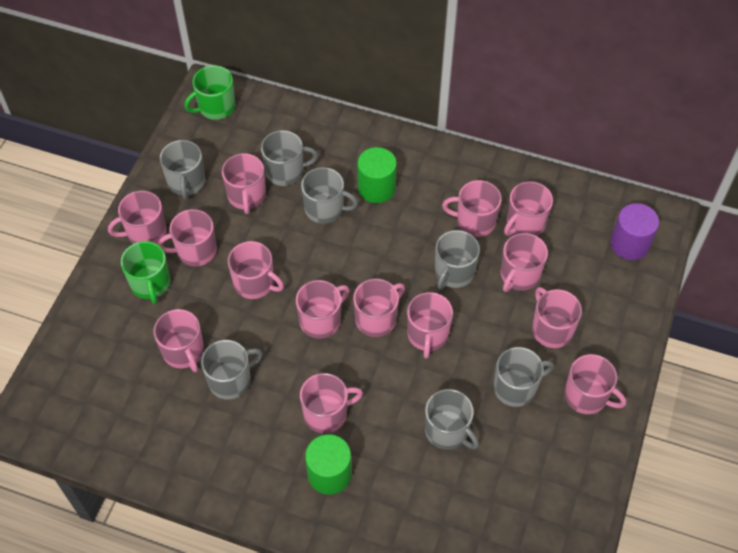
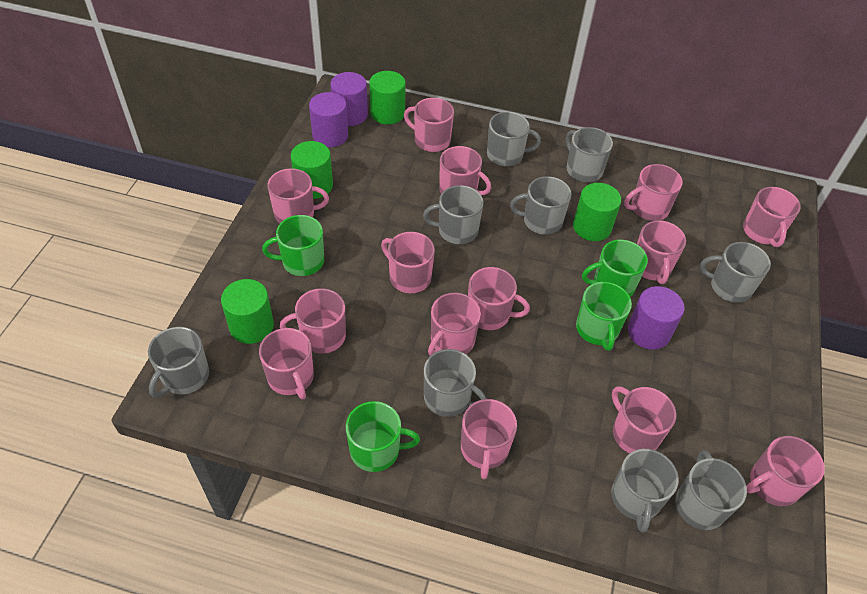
green cylinder: 2 -> 4
green mug: 2 -> 4
grey mug: 7 -> 9
purple cylinder: 1 -> 3

